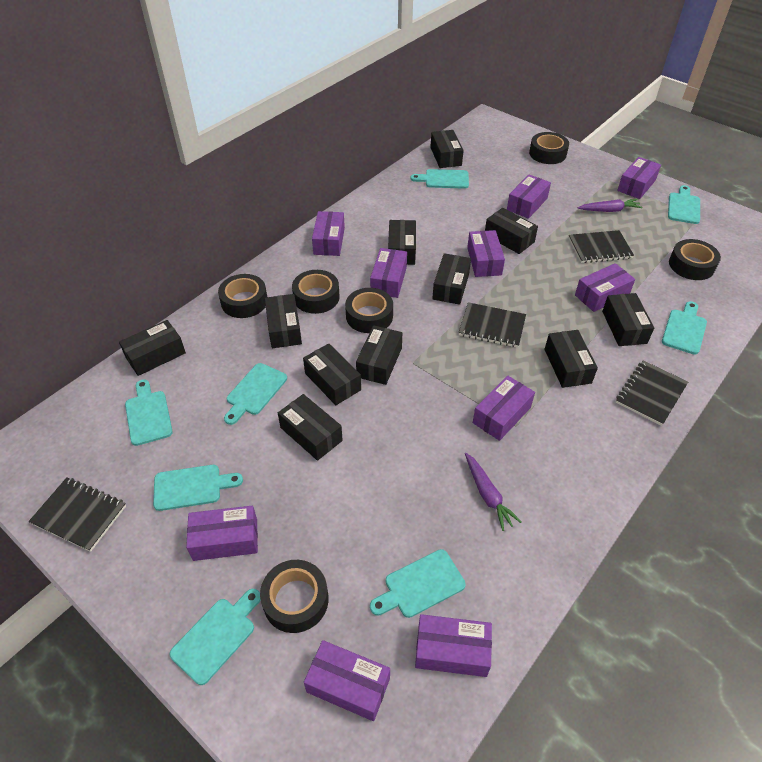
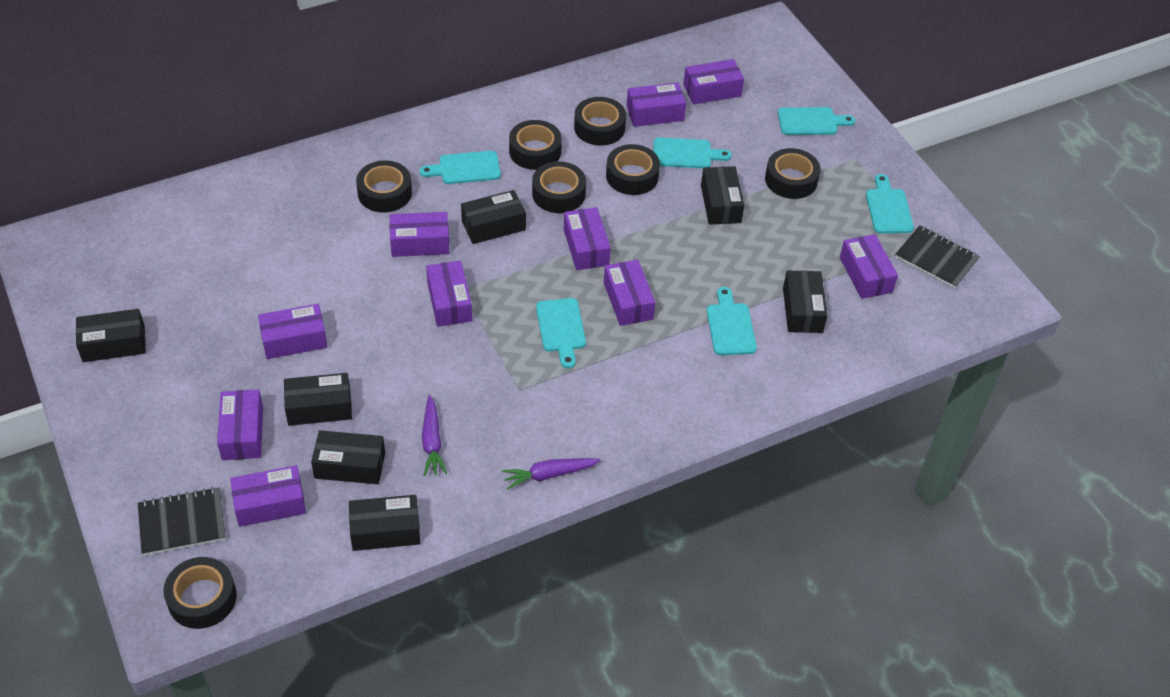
black box: 11 -> 7
black notebook: 4 -> 2
black tape: 6 -> 7
turquoise cutting board: 8 -> 6

